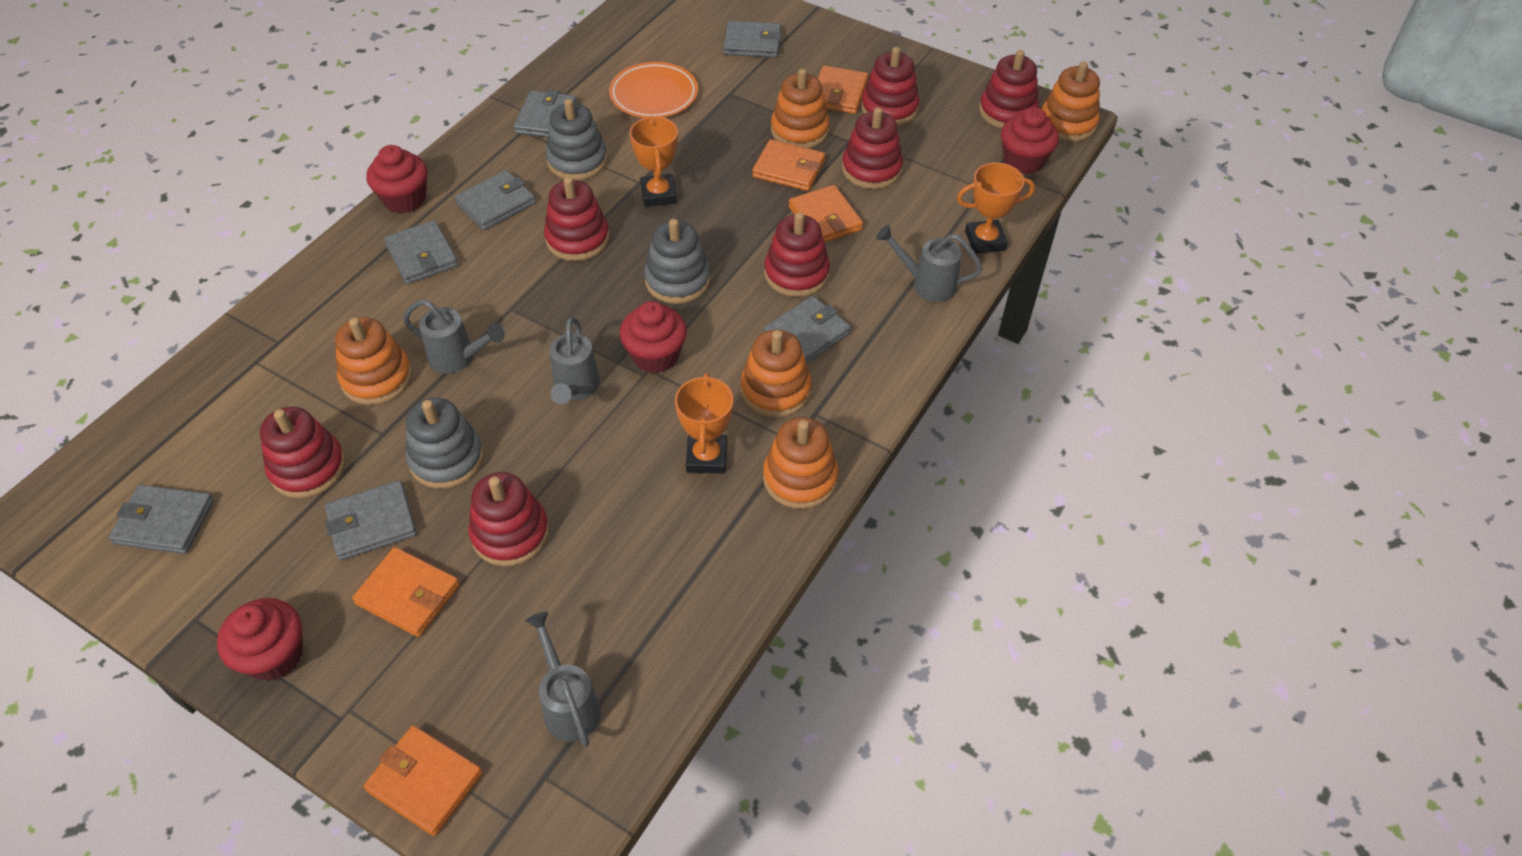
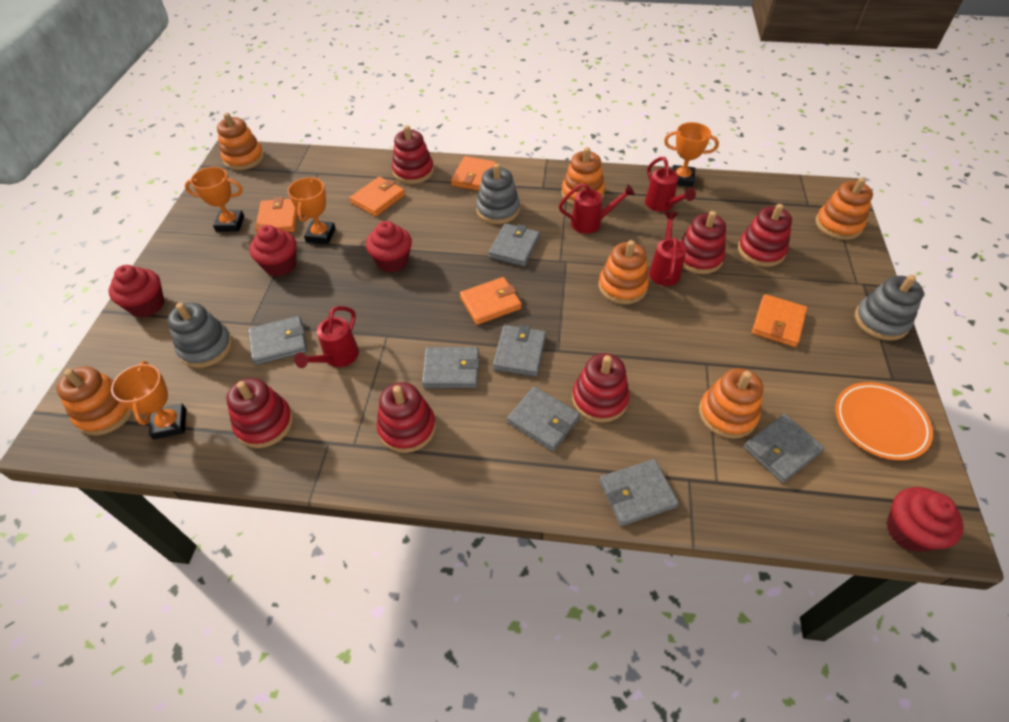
grey watering can: 4 -> 0
orange stacking toy: 5 -> 6
orange trophy: 3 -> 4
red stacking toy: 7 -> 6
red watering can: 0 -> 4

